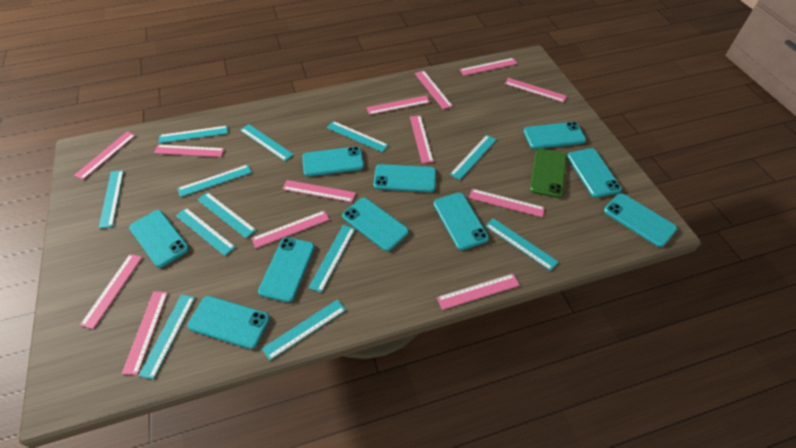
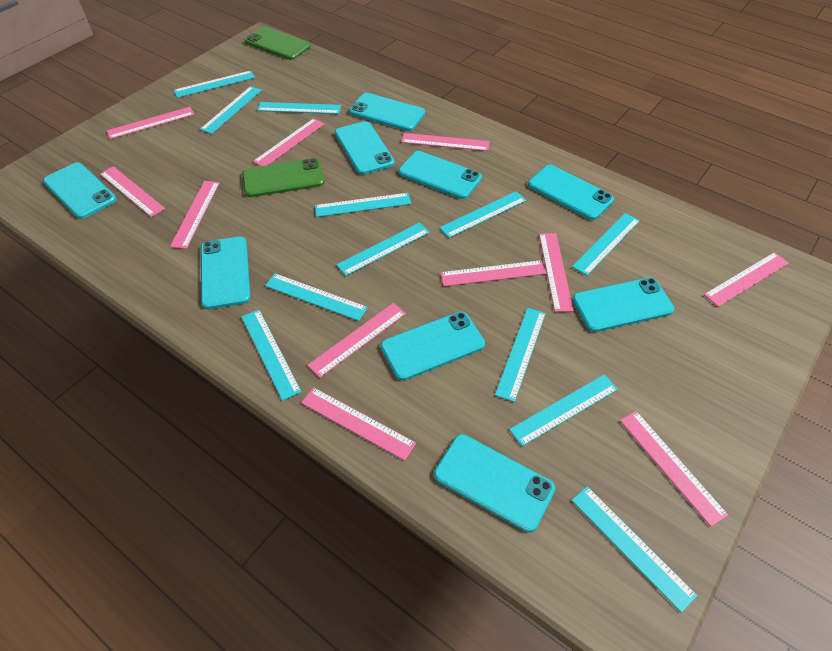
green phone: 1 -> 2
pink ruler: 13 -> 11
turquoise phone: 10 -> 9

